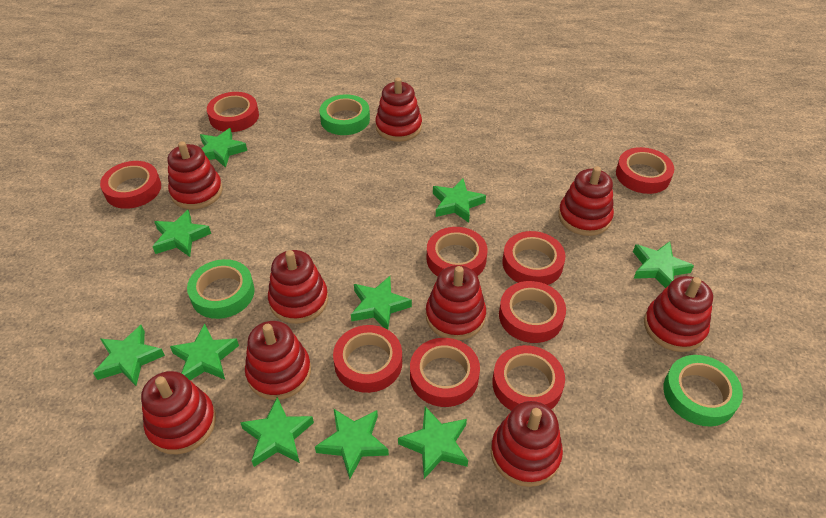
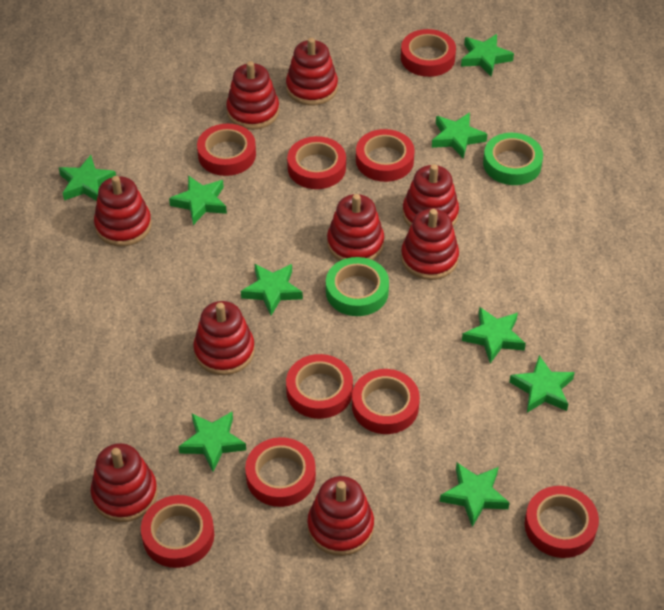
green star: 10 -> 9
green tape: 3 -> 2

